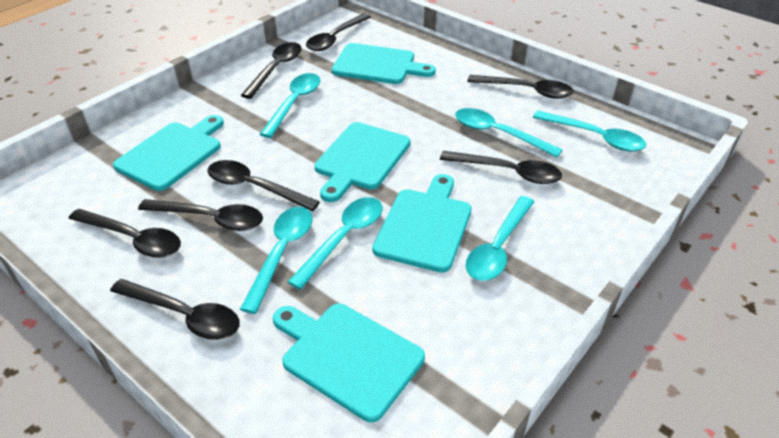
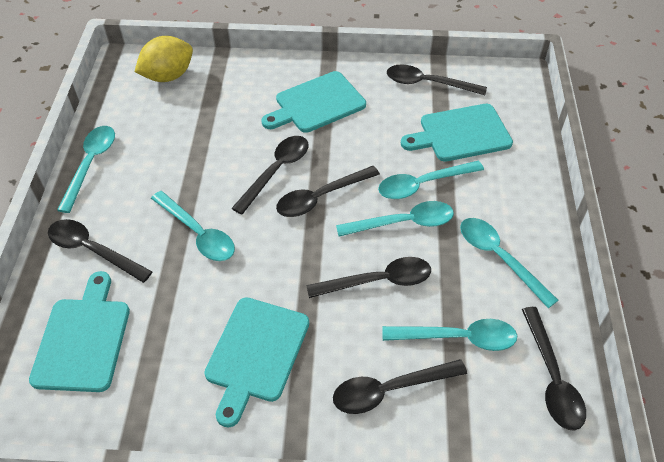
black spoon: 8 -> 7
turquoise cutting board: 5 -> 4
yellow lemon: 0 -> 1

